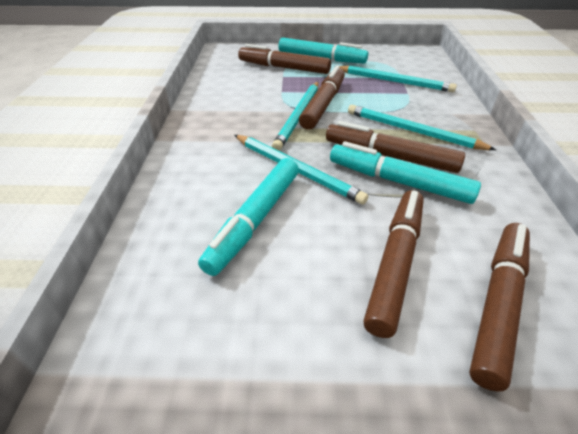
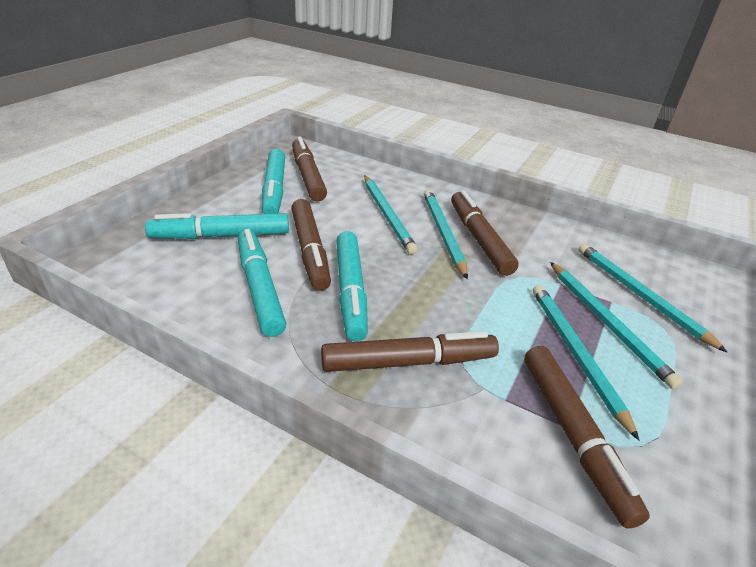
turquoise marker: 3 -> 4
turquoise pencil: 4 -> 5

